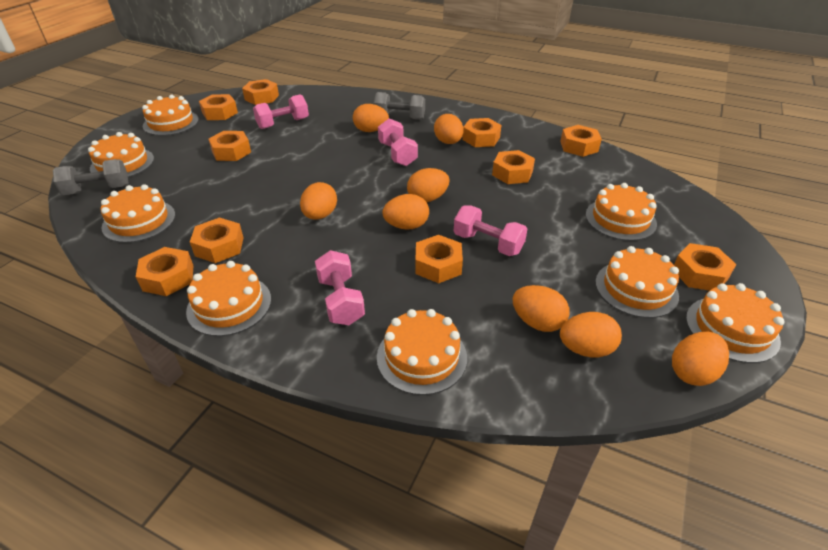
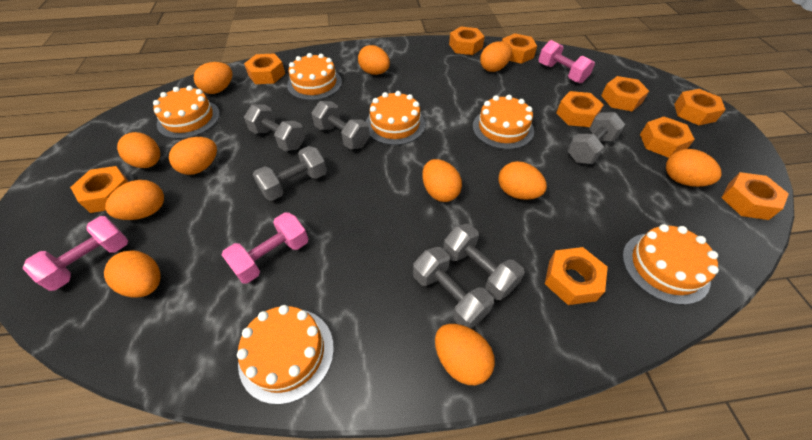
grey dumbbell: 2 -> 6
orange cake: 8 -> 6
orange egg: 8 -> 11
pink dumbbell: 4 -> 3

